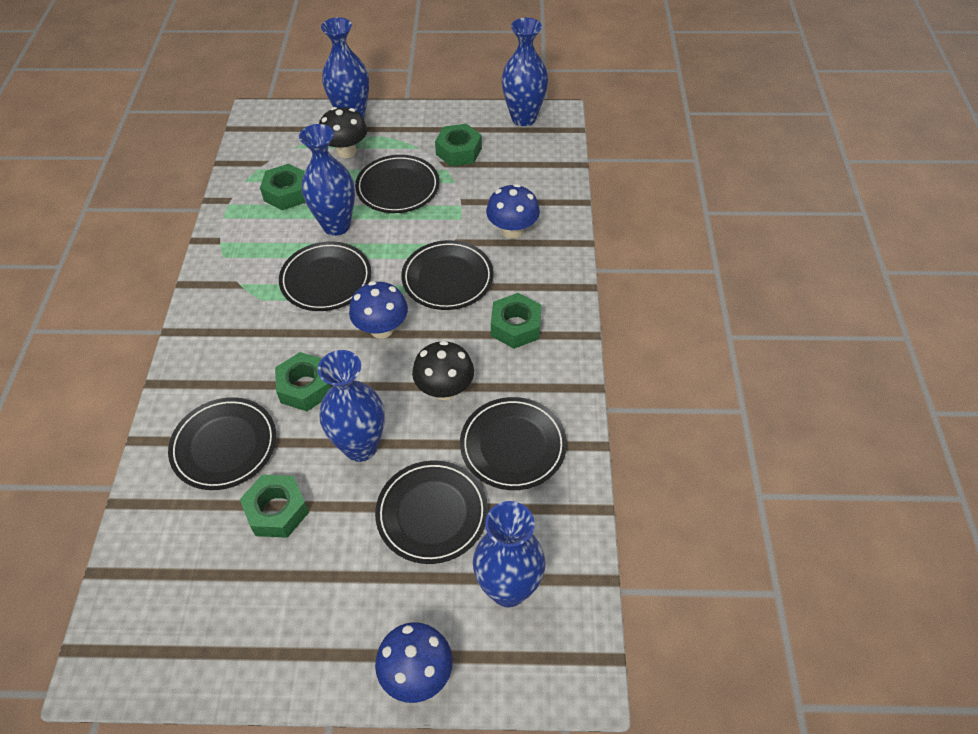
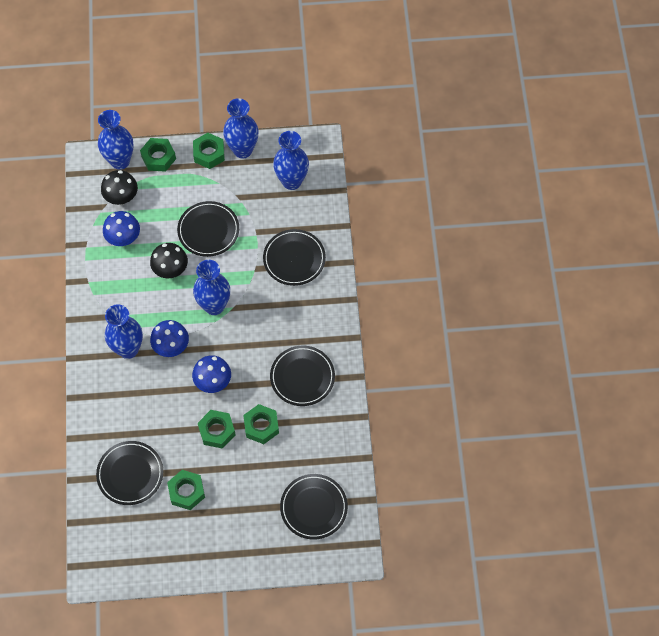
black plate: 6 -> 5

